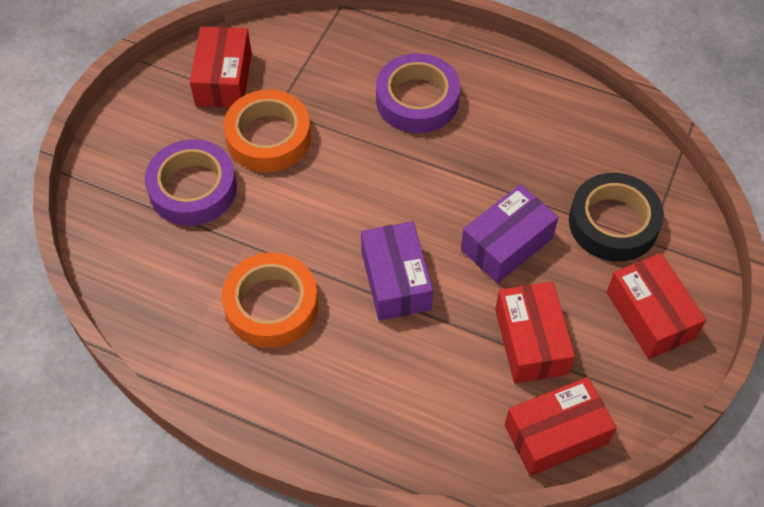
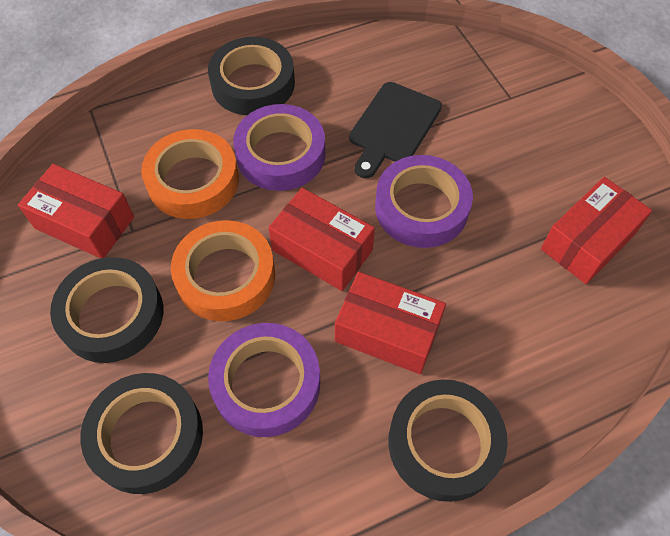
black cutting board: 0 -> 1
black tape: 1 -> 4
purple box: 2 -> 0
purple tape: 2 -> 3

